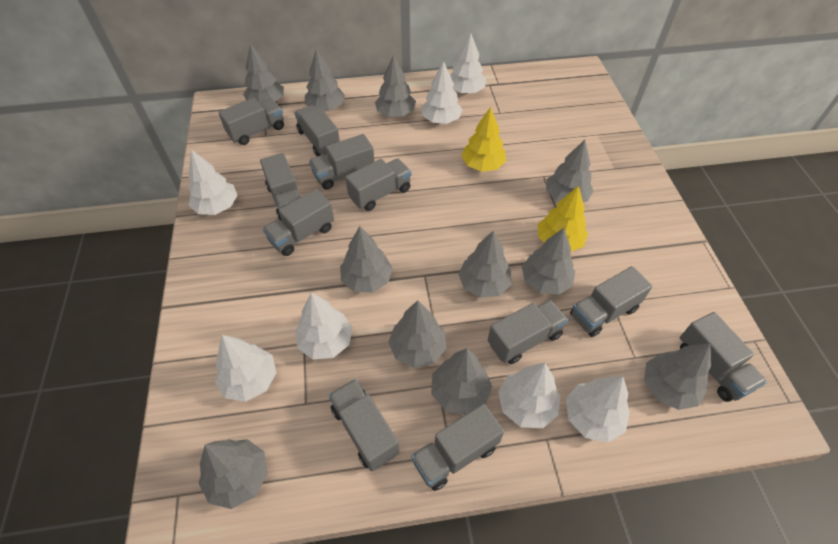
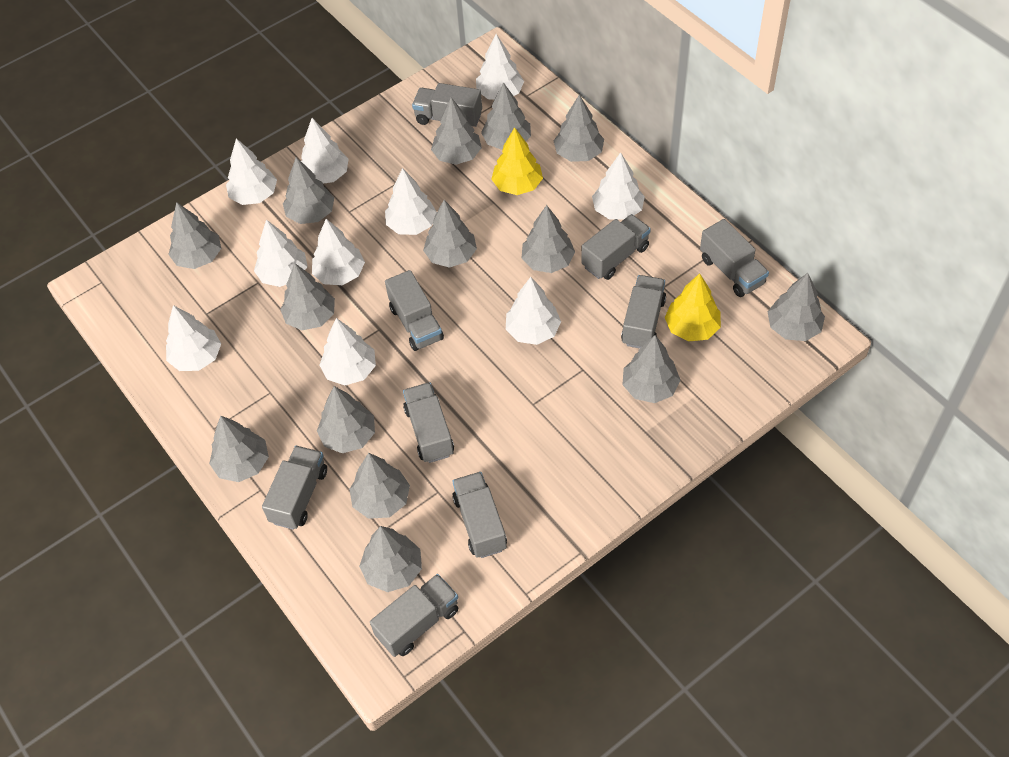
grey tree: 11 -> 14
grey truck: 11 -> 9
white tree: 7 -> 10

